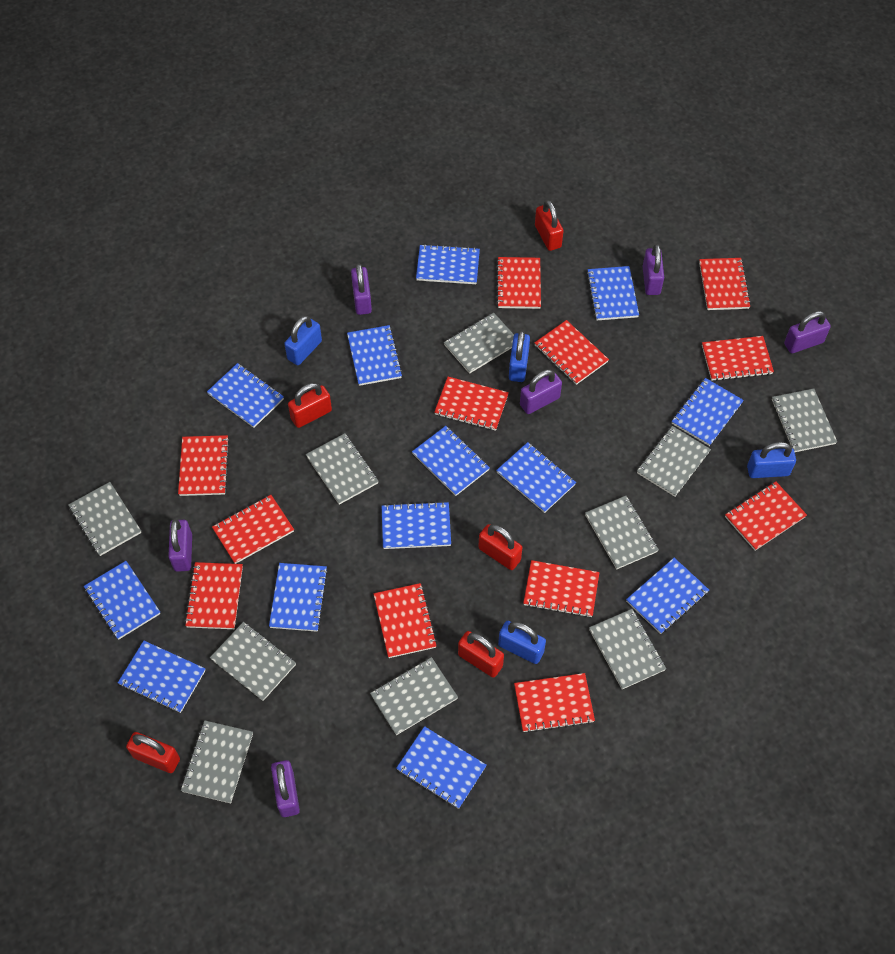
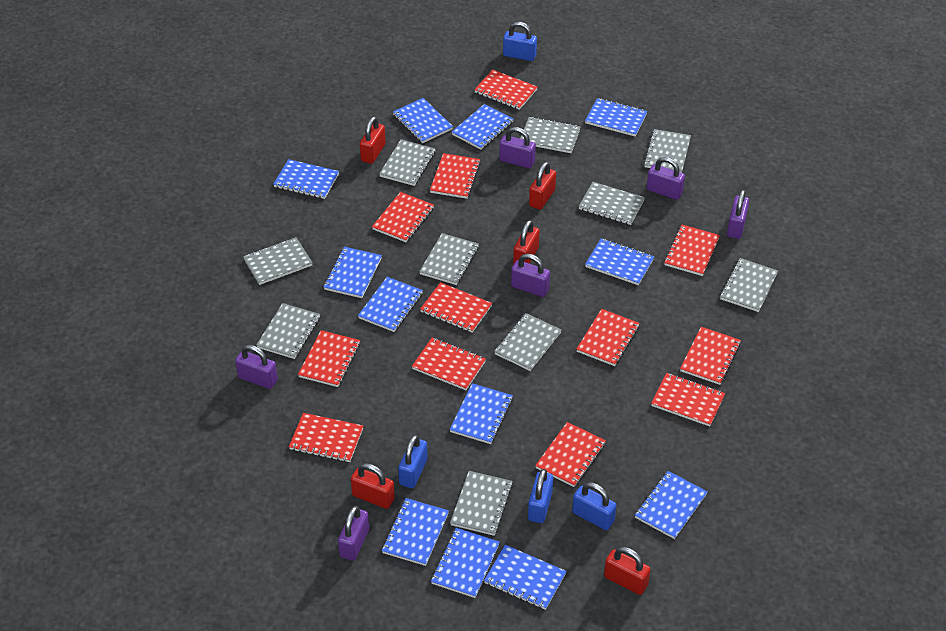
blue notebook: 13 -> 12

